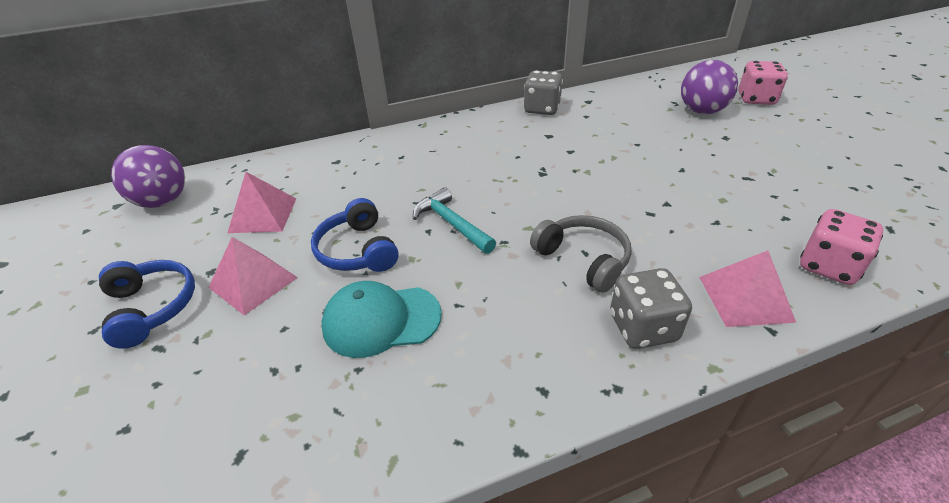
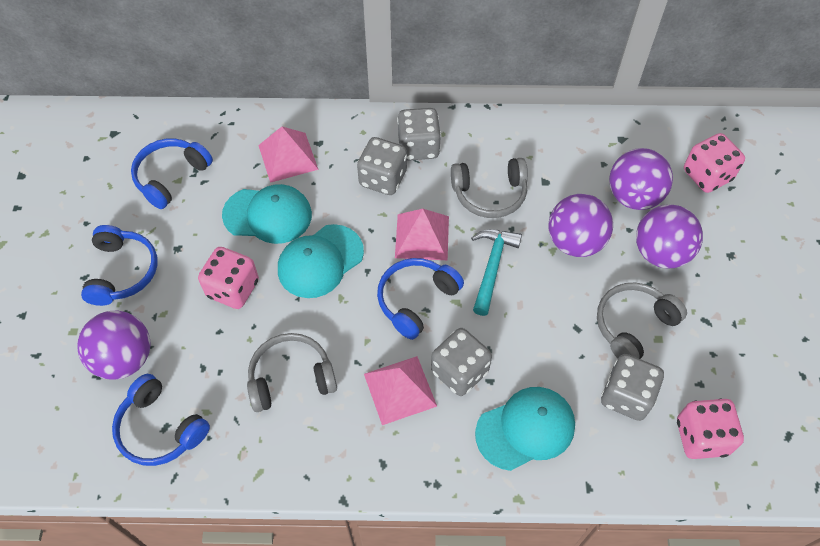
blue headphones: 2 -> 4
grey dice: 2 -> 4
grey headphones: 1 -> 3
pink dice: 2 -> 3
purple ball: 2 -> 4
turquoise cap: 1 -> 3

